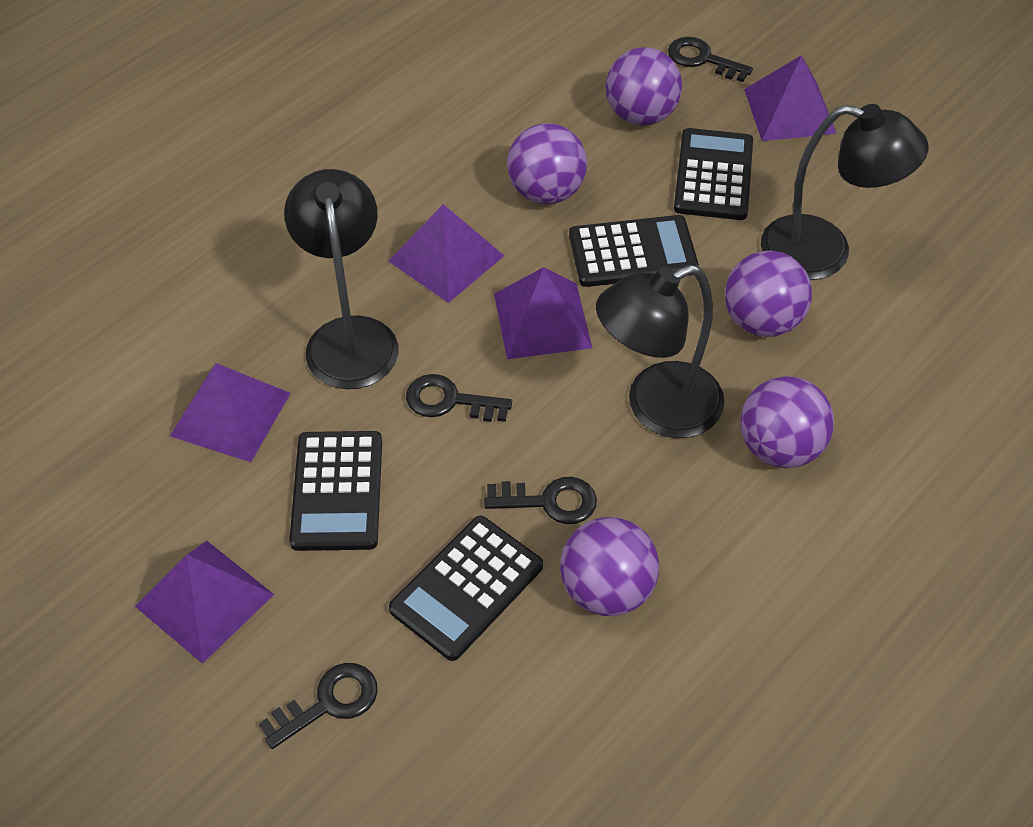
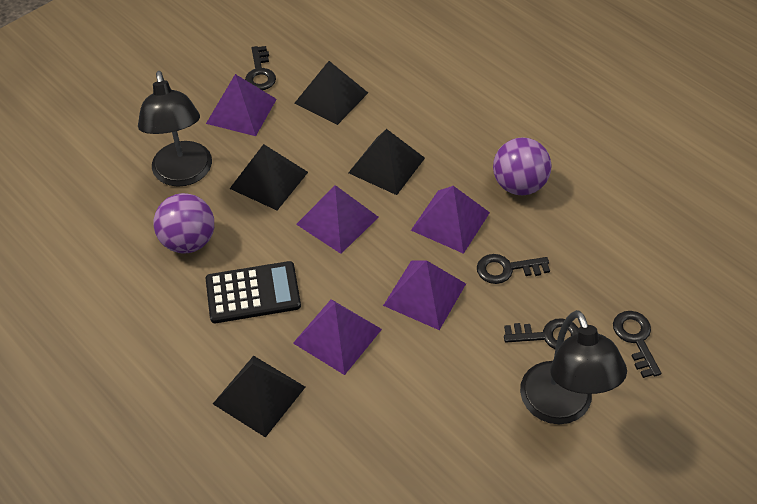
black calculator: 4 -> 1
black lamp: 3 -> 2
black pyramid: 0 -> 4
purple ball: 5 -> 2

